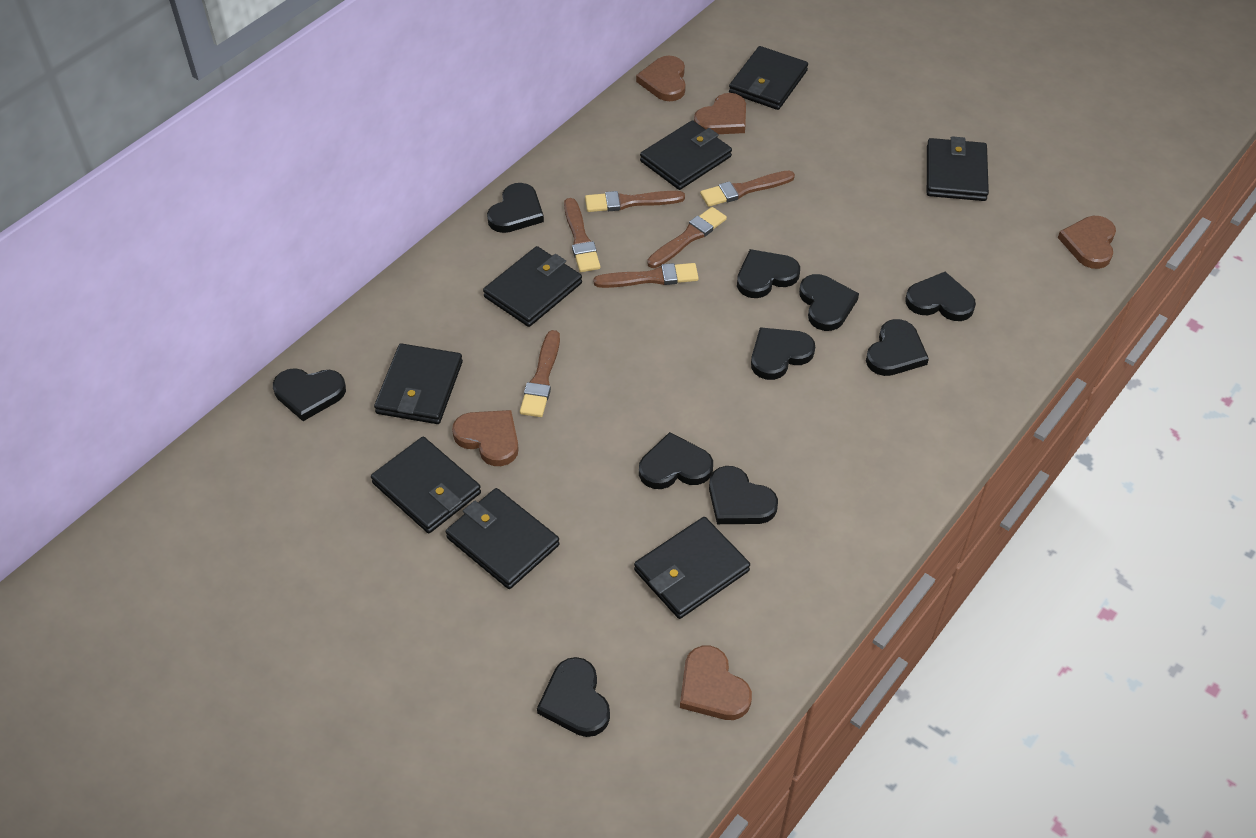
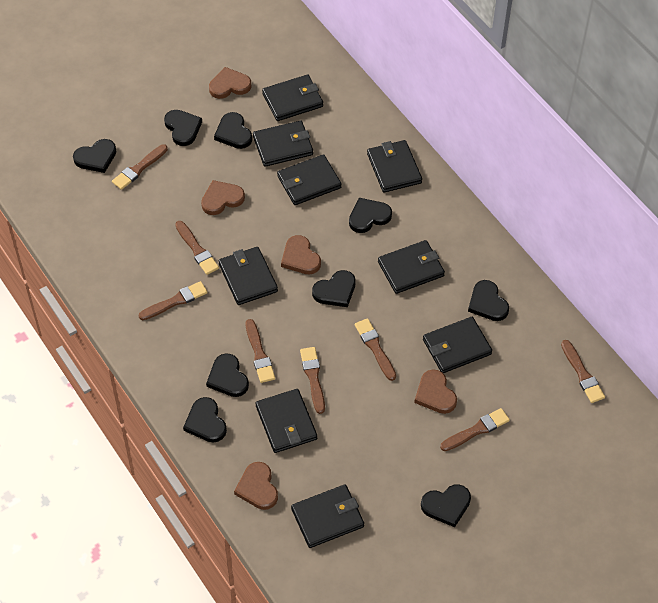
black heart: 10 -> 9
black wallet: 8 -> 9
brown brush: 6 -> 8

